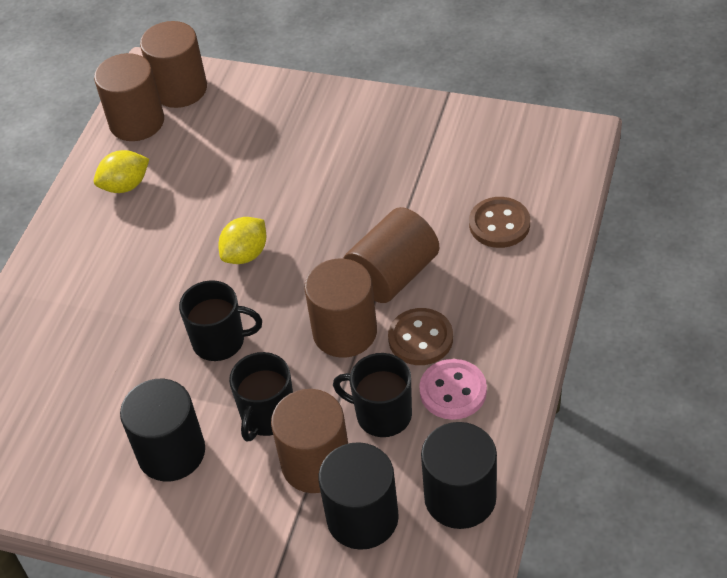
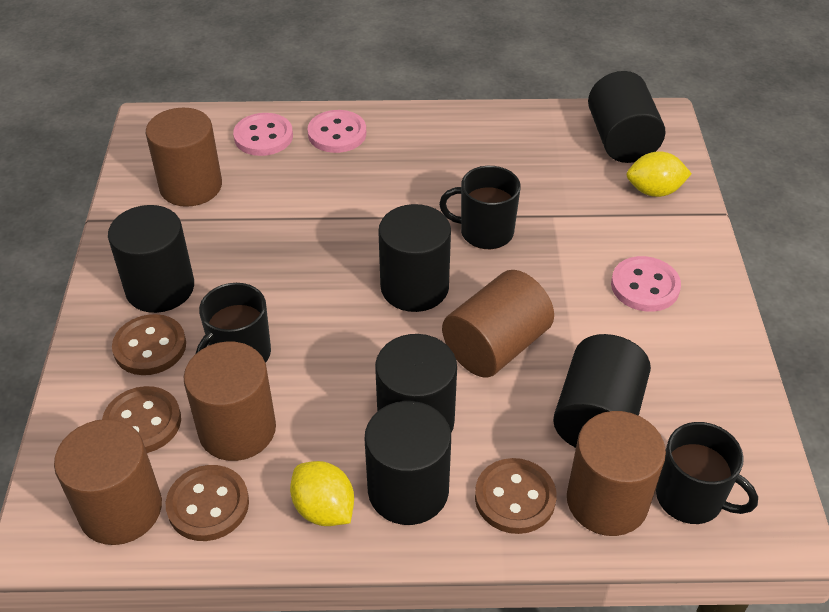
black cylinder: 3 -> 6
brown button: 2 -> 4
pink button: 1 -> 3

